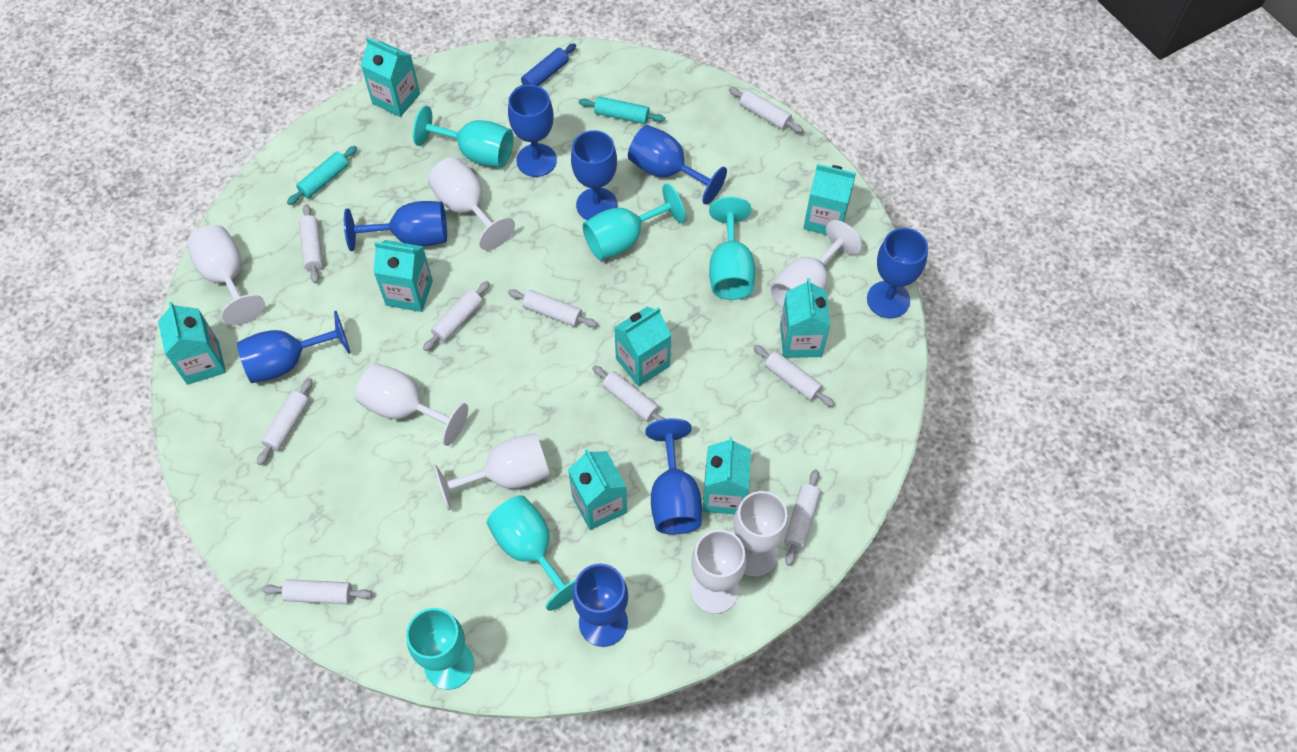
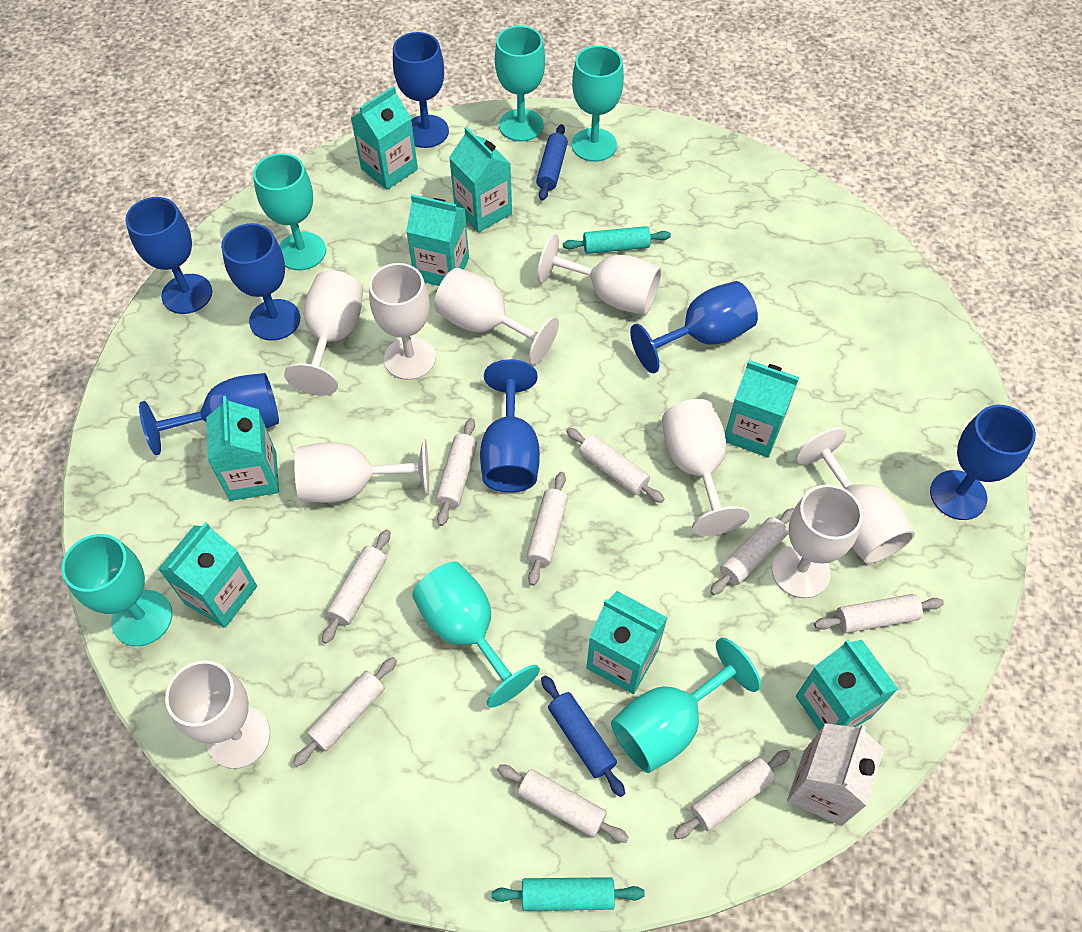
blue goblet: 8 -> 7
blue rolling pin: 1 -> 2
turquoise goblet: 5 -> 6
white carton: 0 -> 1
white goblet: 7 -> 9

